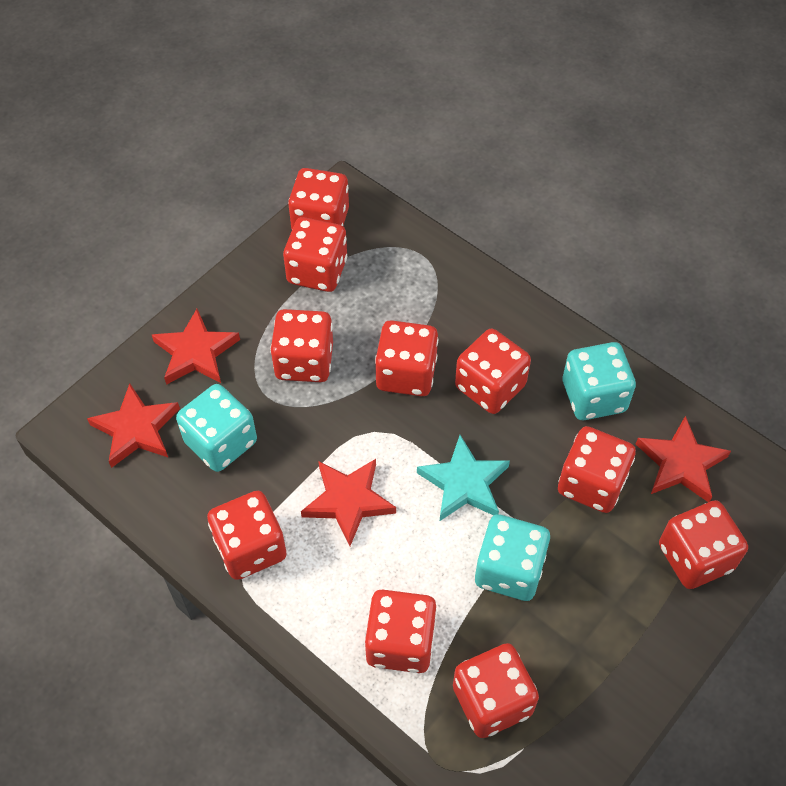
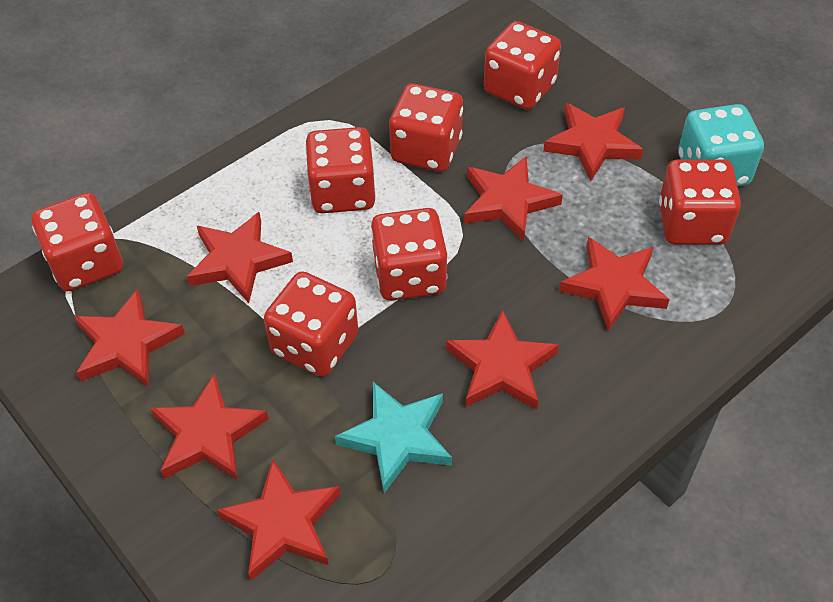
red dice: 10 -> 7
red star: 4 -> 8
turquoise dice: 3 -> 1

